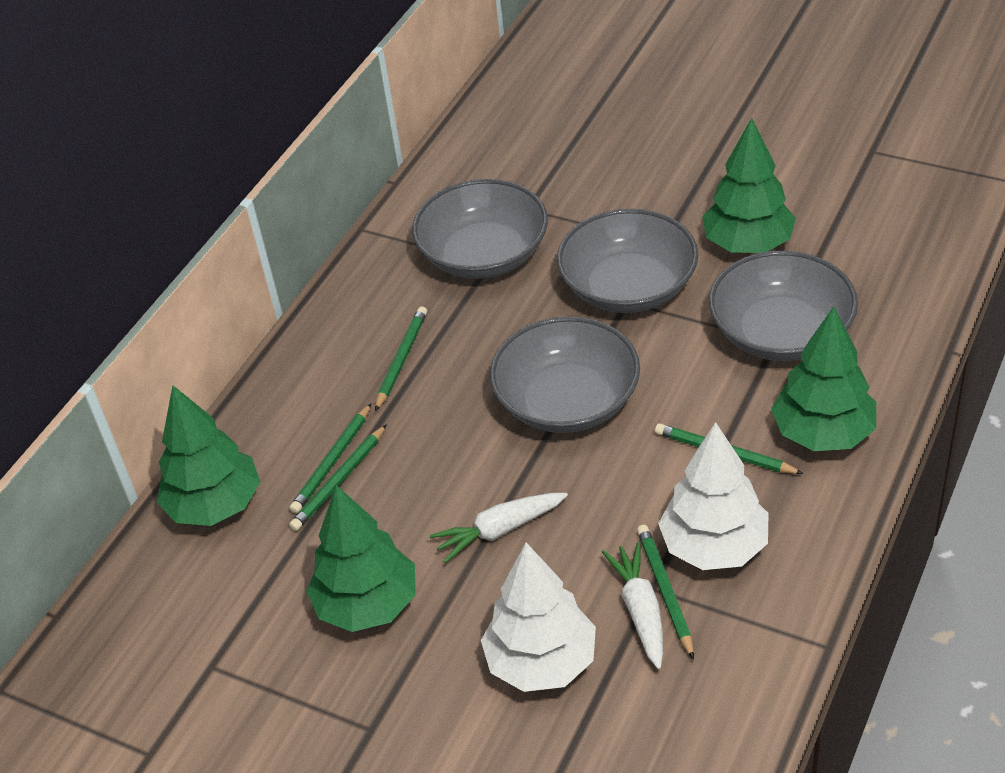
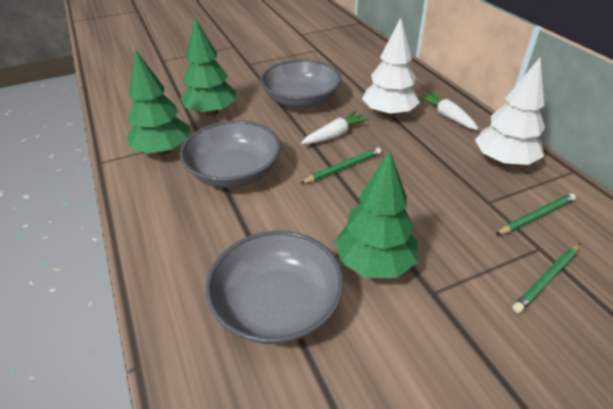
green pencil: 5 -> 3
green tree: 4 -> 3
grey bowl: 4 -> 3

